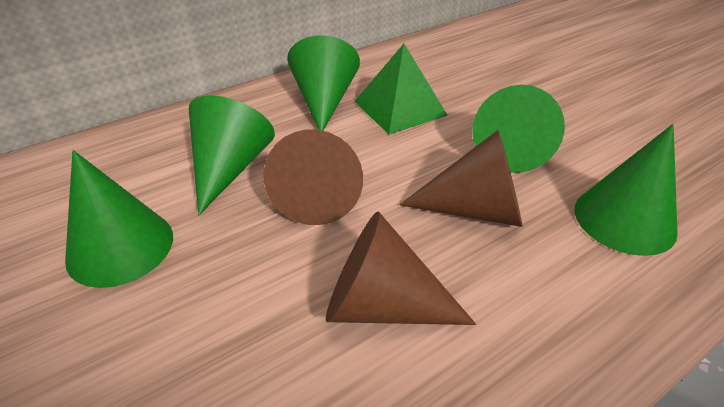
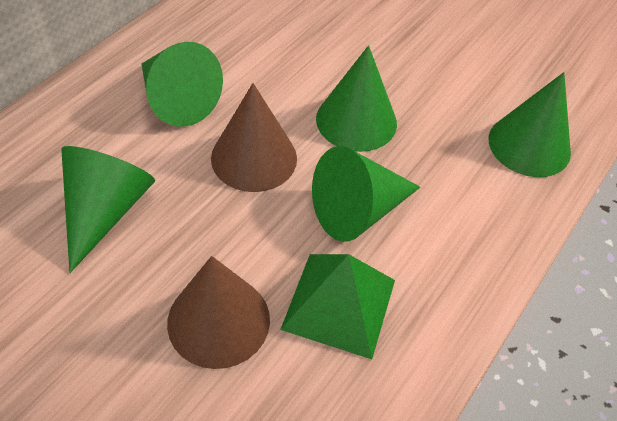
brown cone: 3 -> 2

